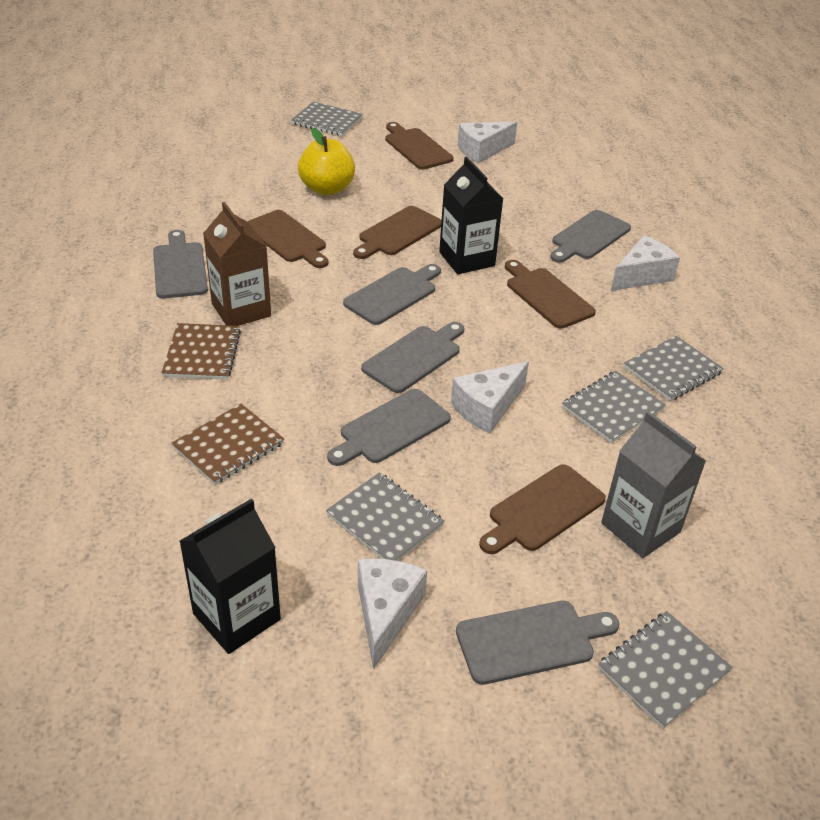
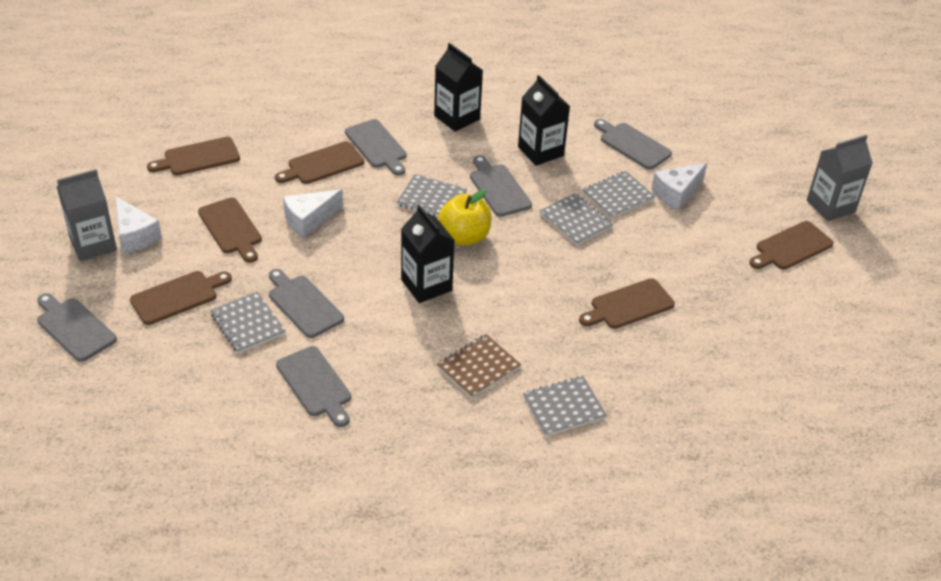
black carton: 2 -> 3
brown carton: 1 -> 0
brown cutting board: 5 -> 6
brown notebook: 2 -> 1
grey carton: 1 -> 2
white cheese: 4 -> 3

